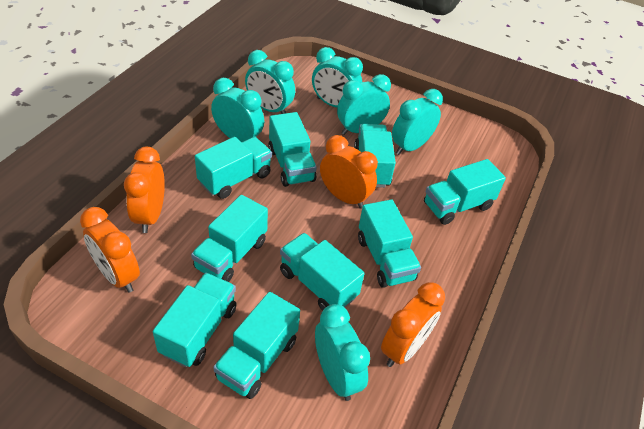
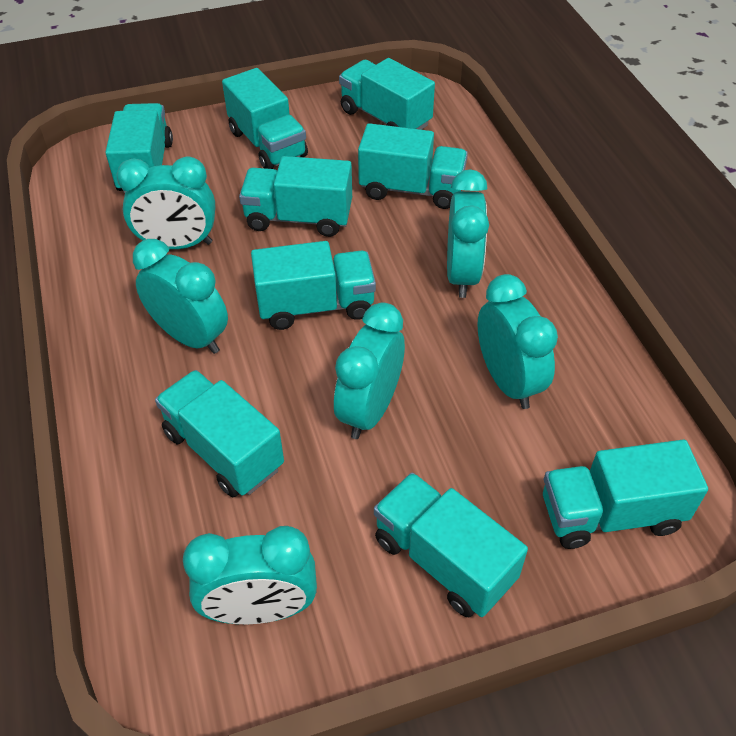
orange clock: 4 -> 0

